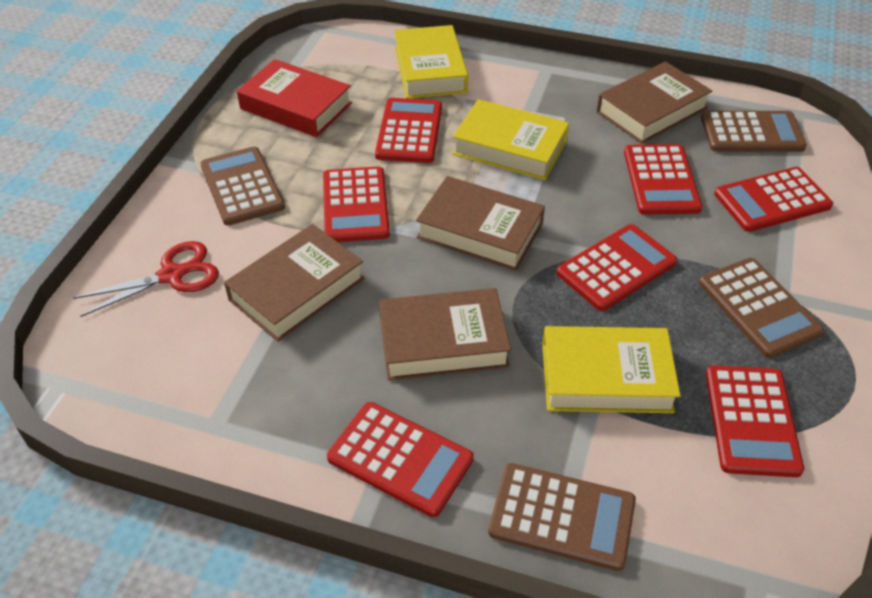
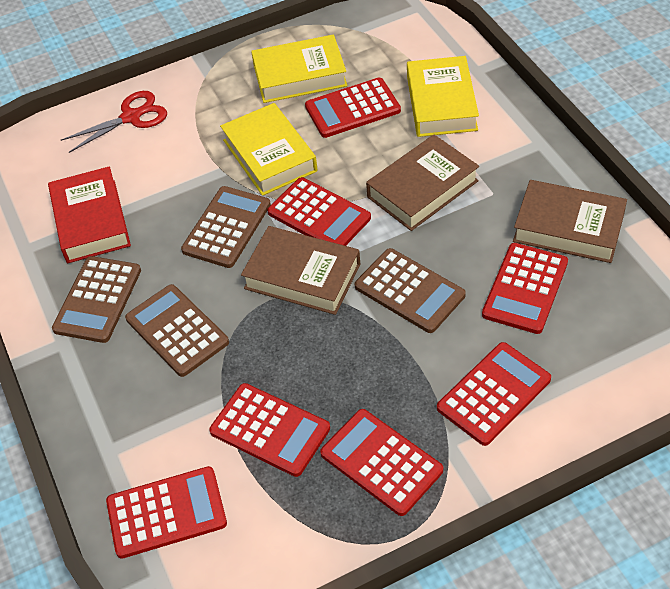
brown book: 4 -> 3

